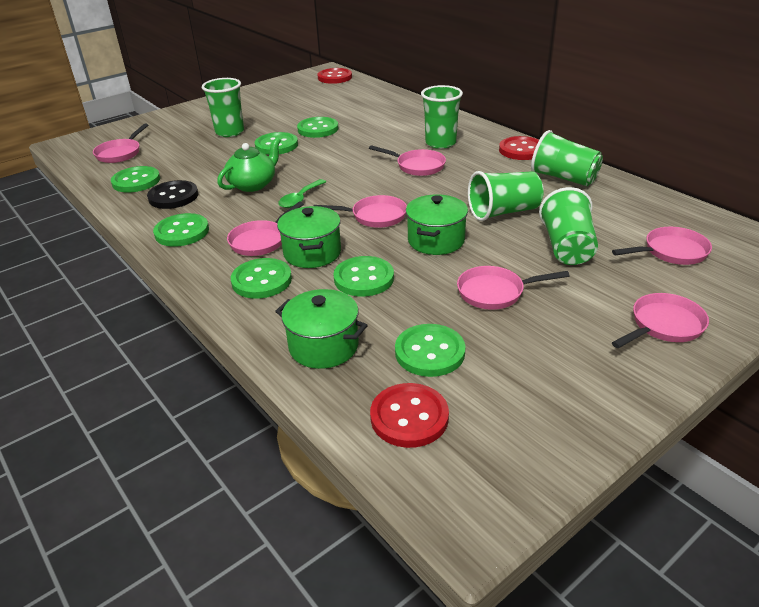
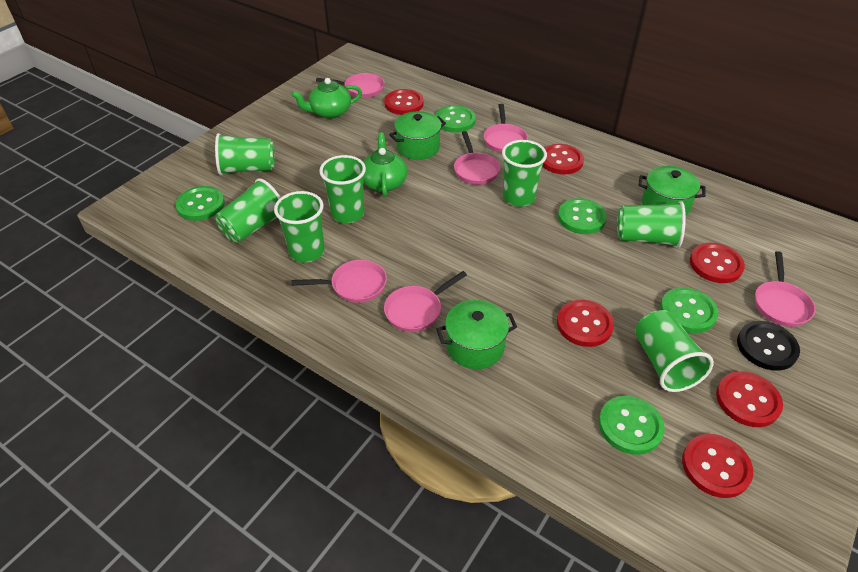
green button: 7 -> 5
green cup: 5 -> 7
green spoon: 1 -> 0
green teapot: 1 -> 2
pink pan: 7 -> 6
red button: 3 -> 6

